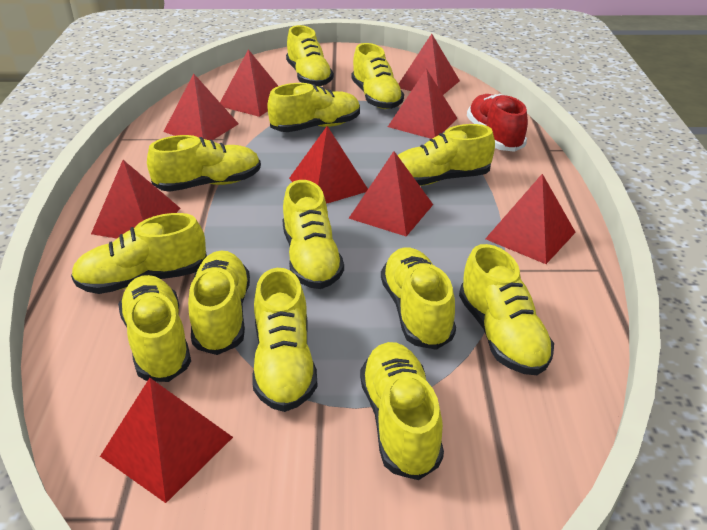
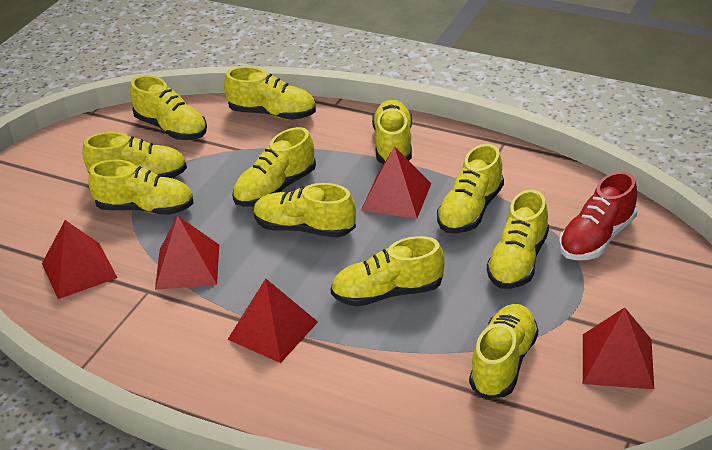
red pyramid: 9 -> 5
yellow shoe: 13 -> 11

